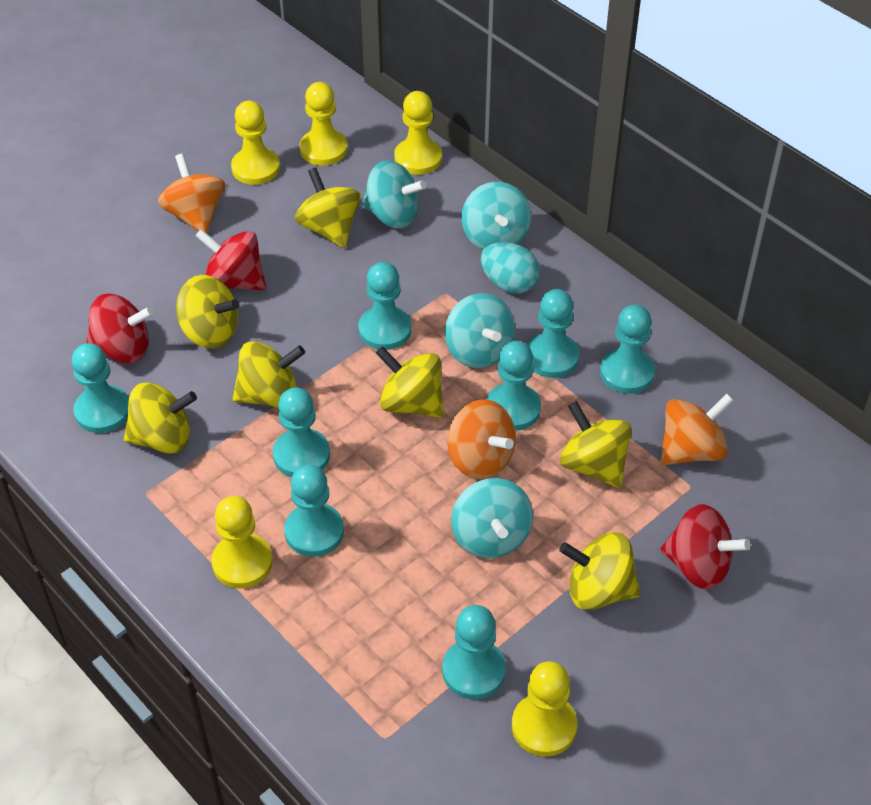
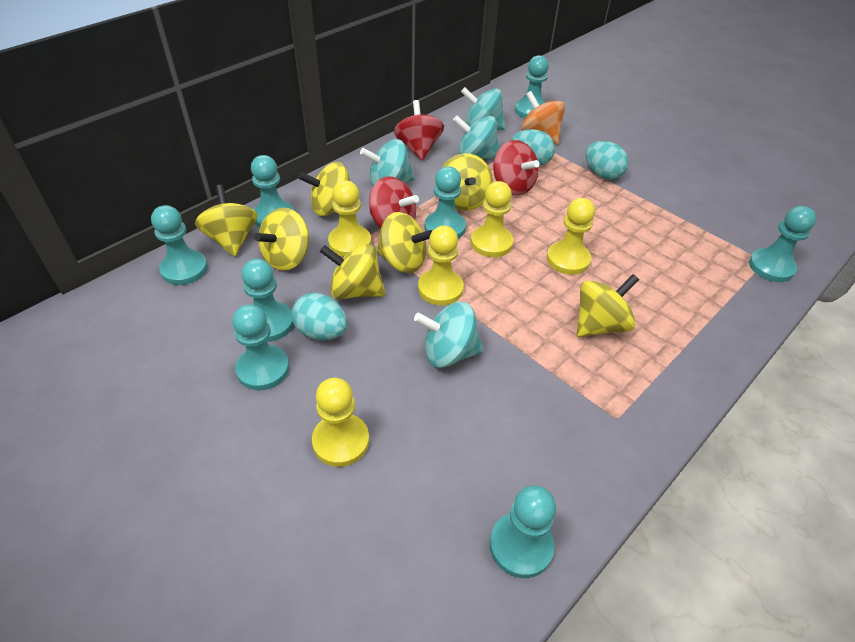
orange spinning top: 3 -> 1
turquoise egg: 1 -> 3

